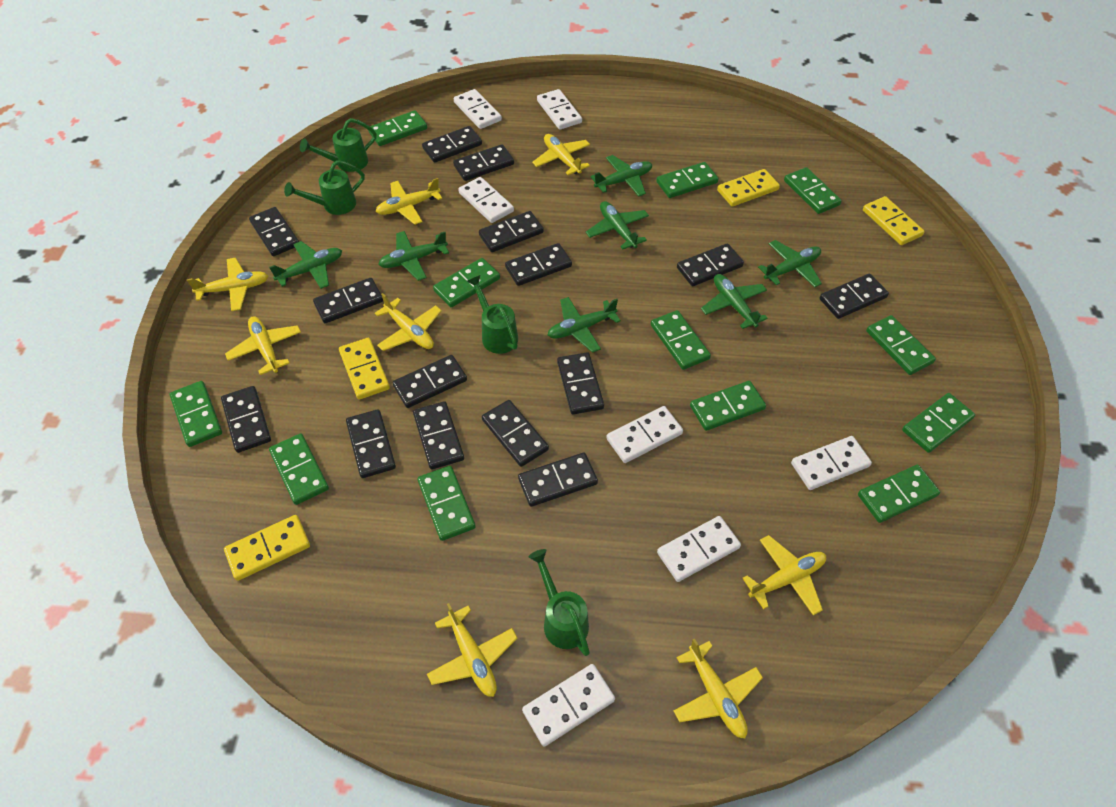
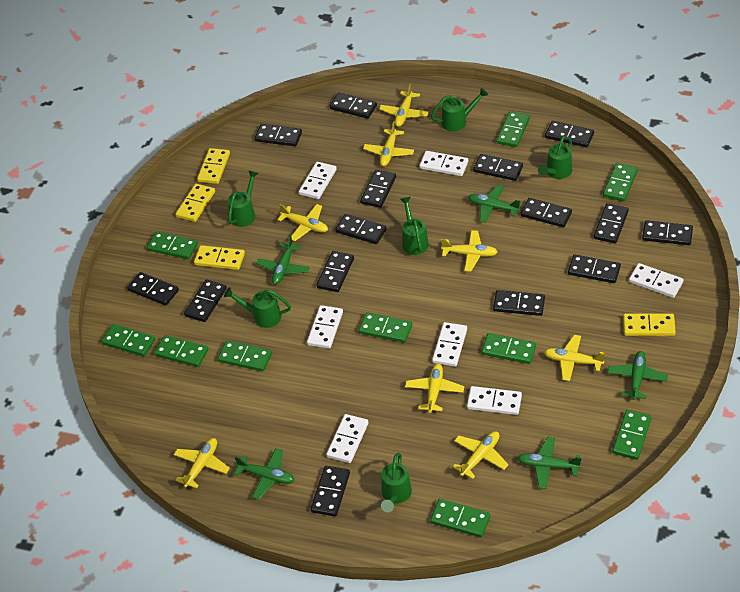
green domino: 12 -> 10
green plane: 7 -> 5
green watering can: 4 -> 6

